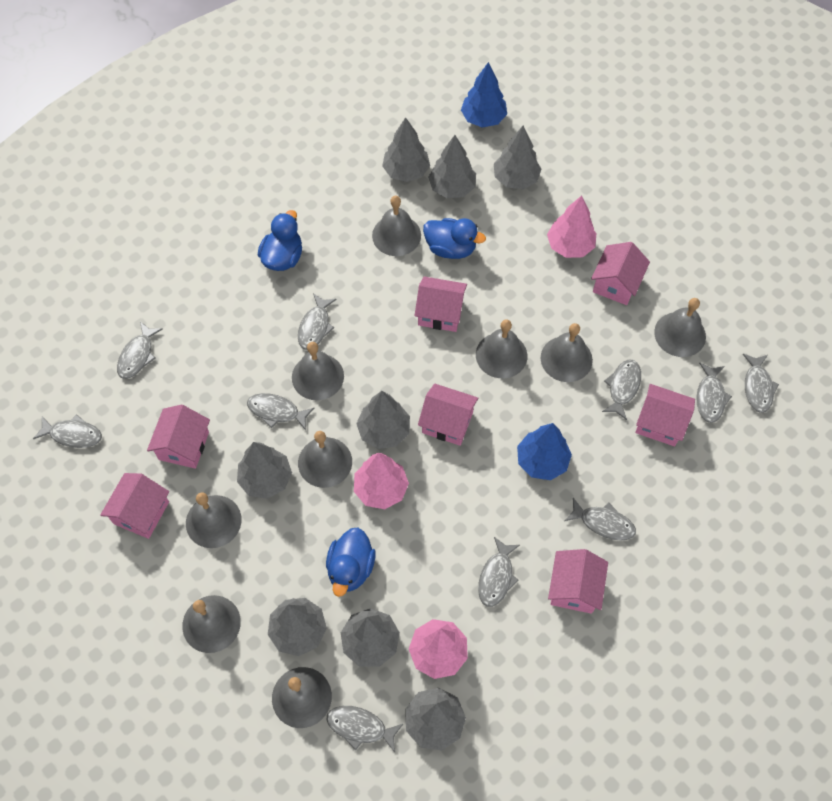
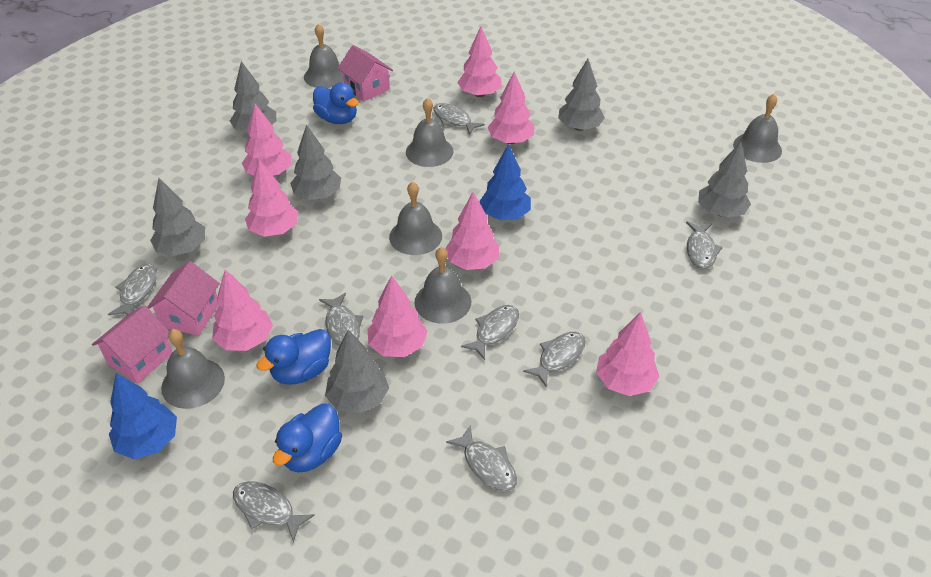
grey bell: 9 -> 6
grey fish: 10 -> 8
grey tree: 8 -> 6
pink house: 7 -> 3
pink tree: 3 -> 8

